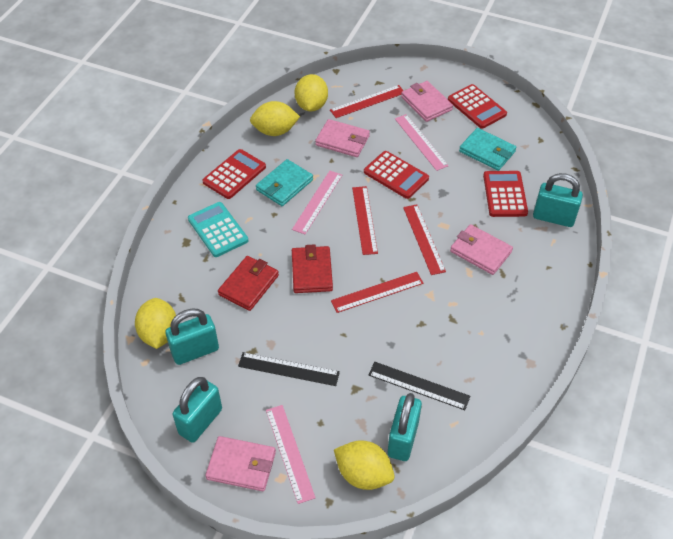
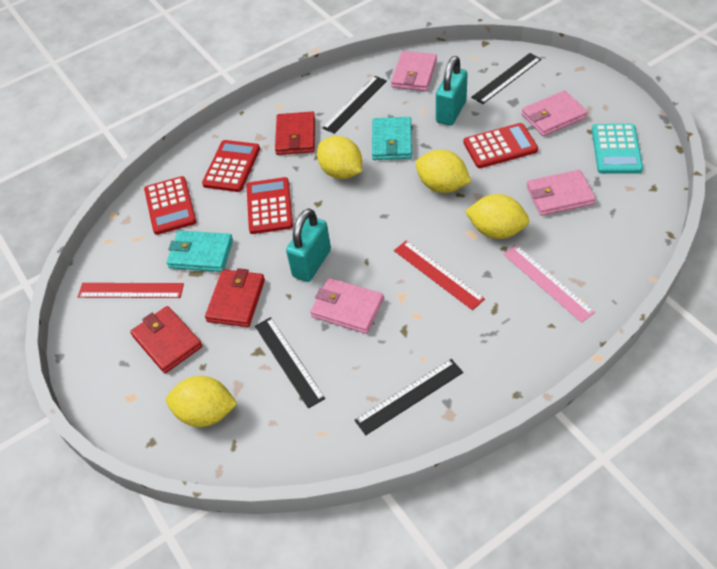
black ruler: 2 -> 4
pink ruler: 3 -> 1
red ruler: 4 -> 2
red wallet: 2 -> 3
turquoise padlock: 4 -> 2

